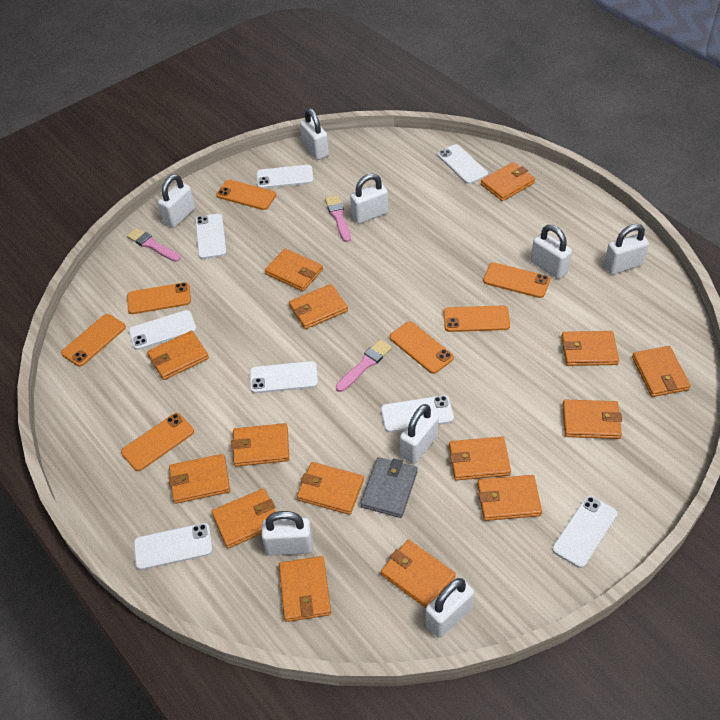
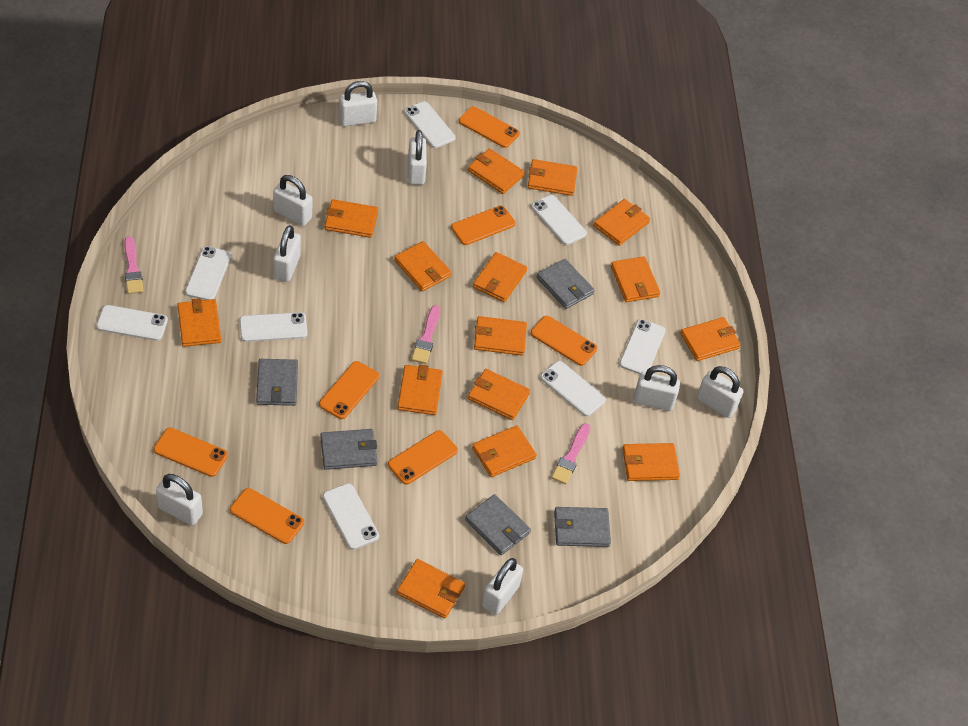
grey wallet: 1 -> 5

